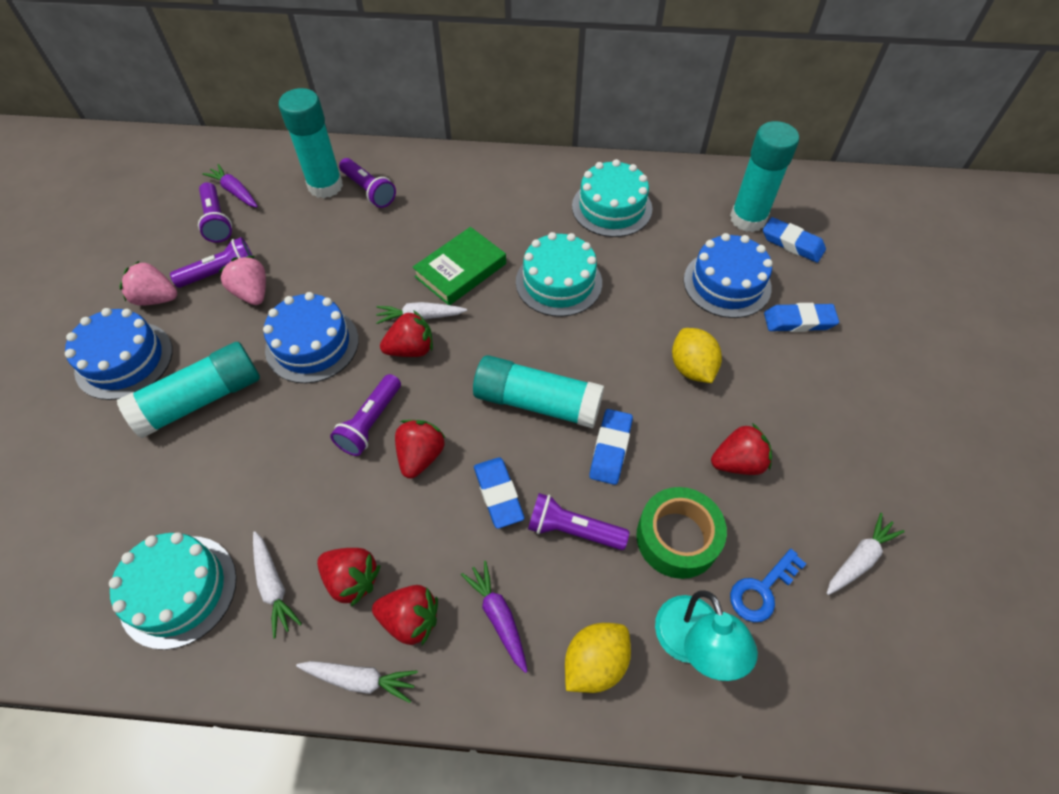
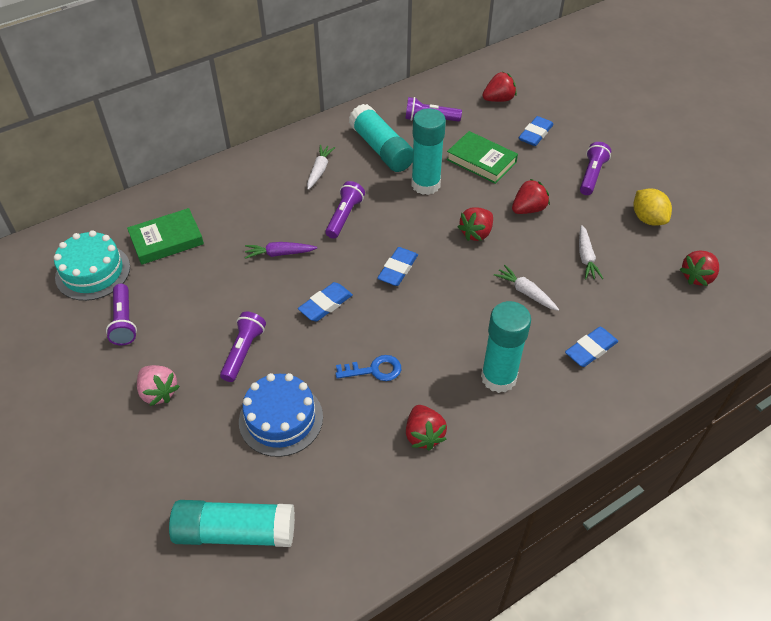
blue cake: 3 -> 1
green book: 1 -> 2
green tape: 1 -> 0
pink strawberry: 2 -> 1
purple carrot: 2 -> 1
turquoise cake: 3 -> 1
turquoise lamp: 1 -> 0
white carrot: 4 -> 3
yellow lemon: 2 -> 1

